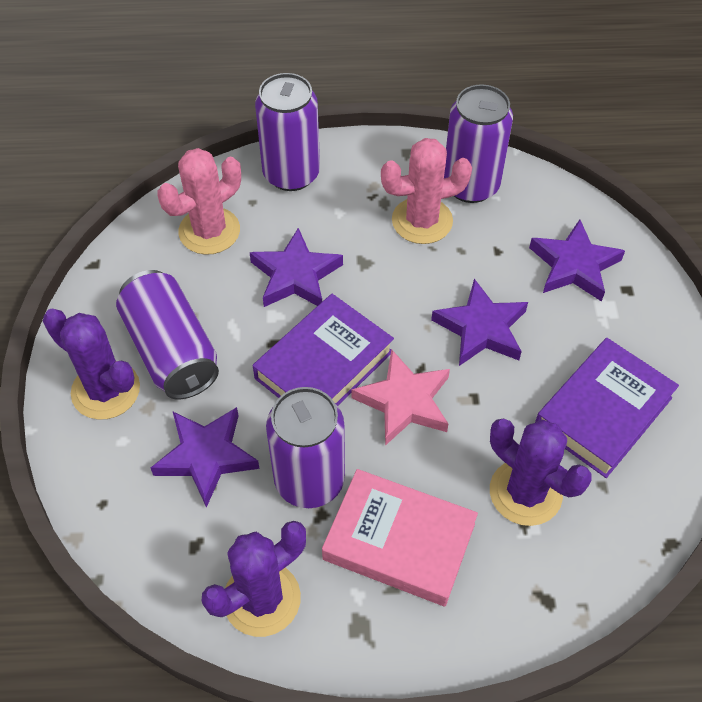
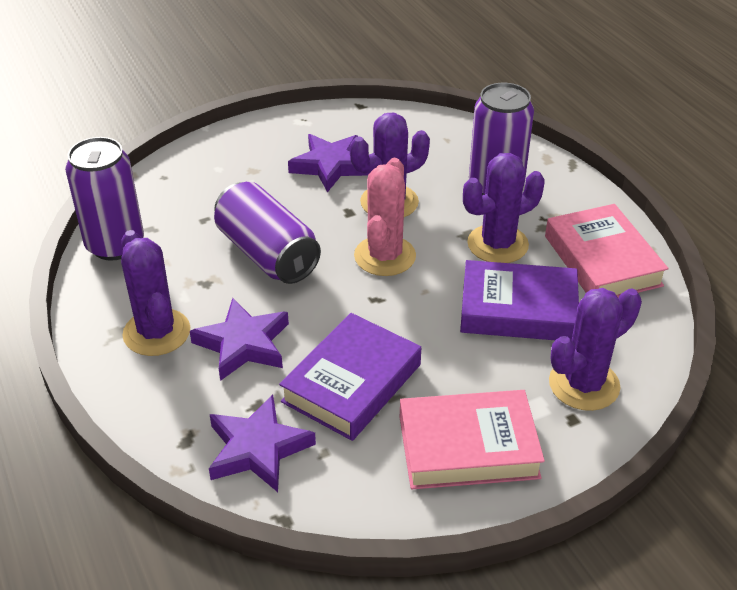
pink book: 1 -> 2
pink cactus: 2 -> 1
pink star: 1 -> 0
purple cactus: 3 -> 4
purple can: 4 -> 3
purple star: 4 -> 3

